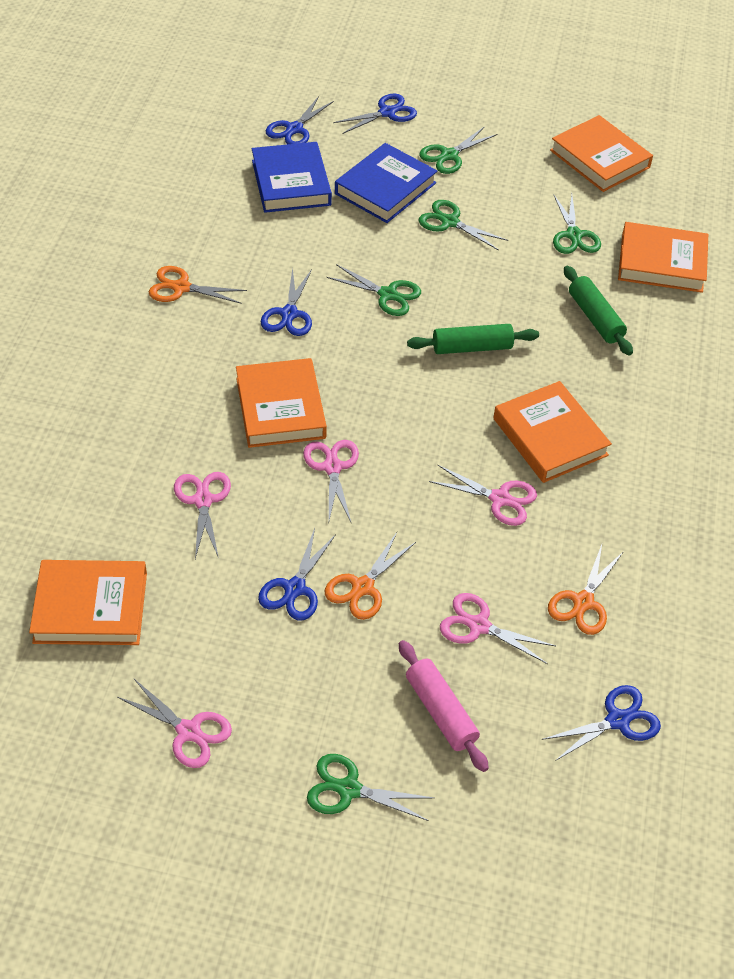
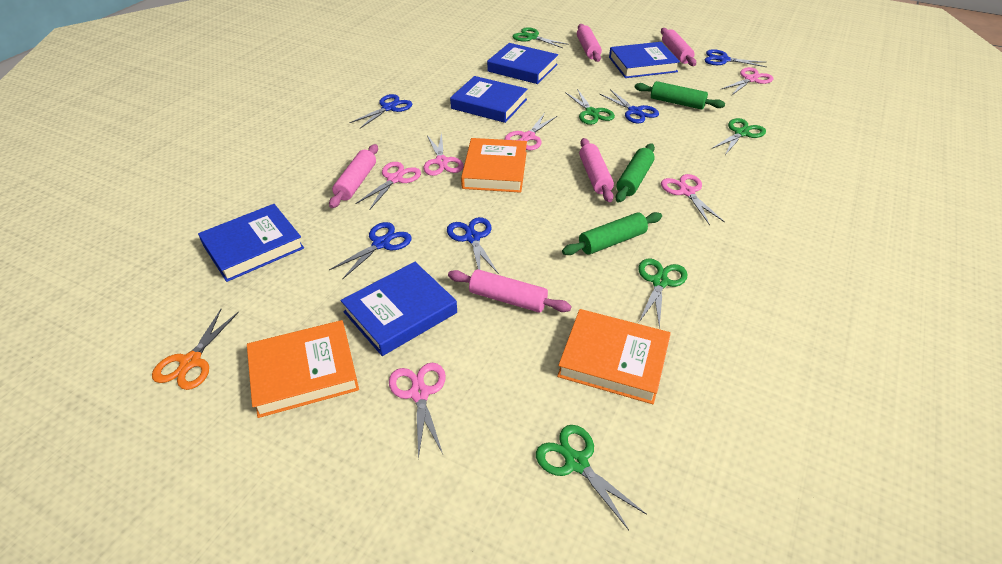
blue book: 2 -> 5
green rolling pin: 2 -> 3
orange book: 5 -> 3
orange scissors: 3 -> 1
pink rolling pin: 1 -> 5
pink scissors: 5 -> 6

